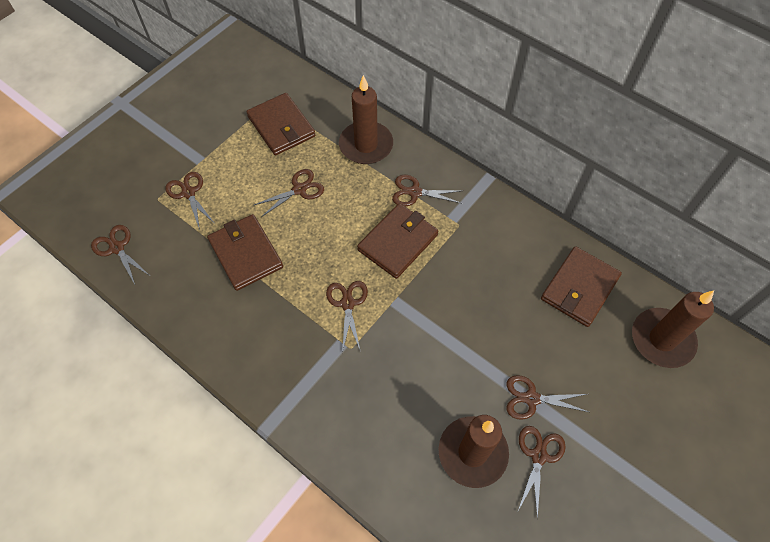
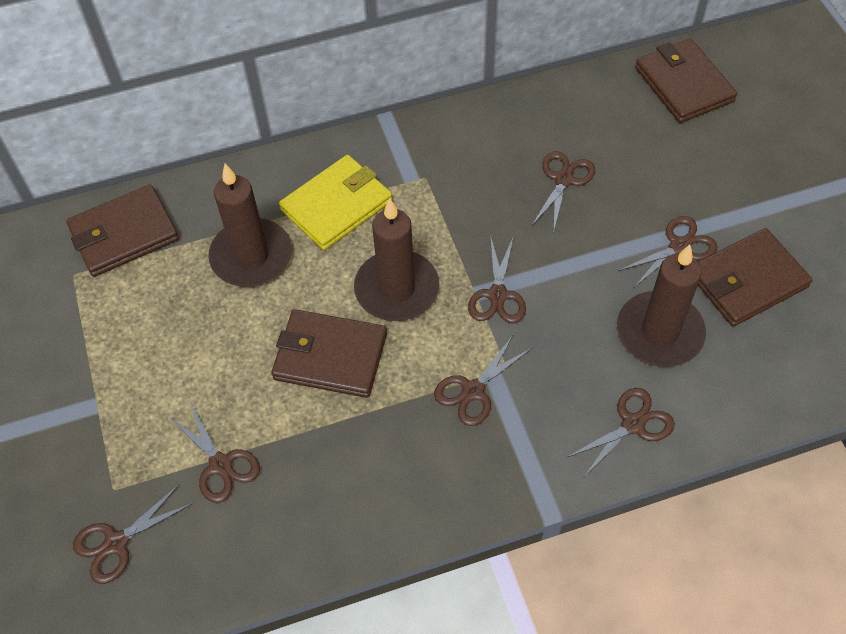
yellow wallet: 0 -> 1

